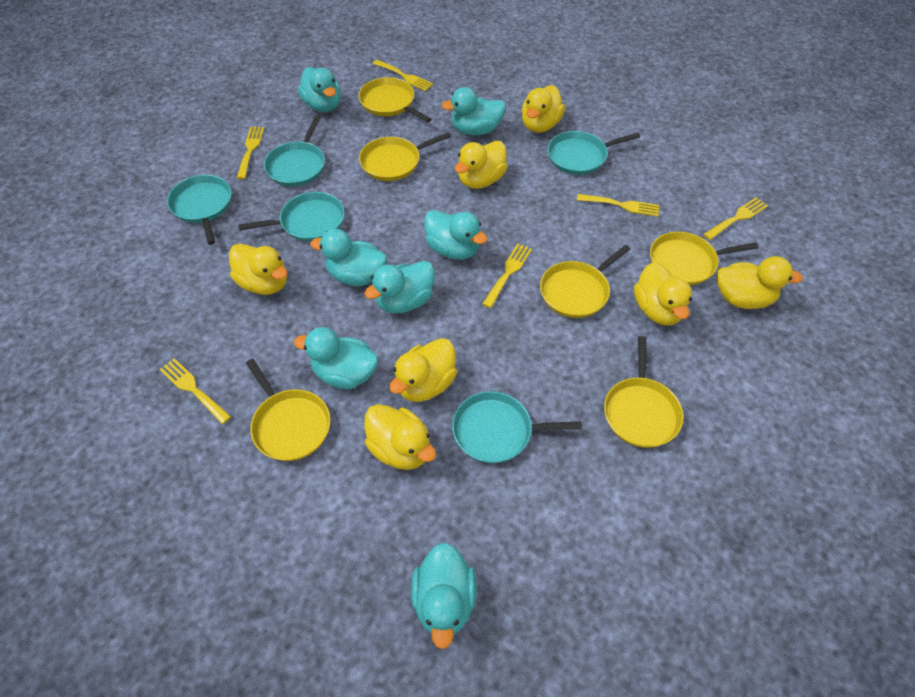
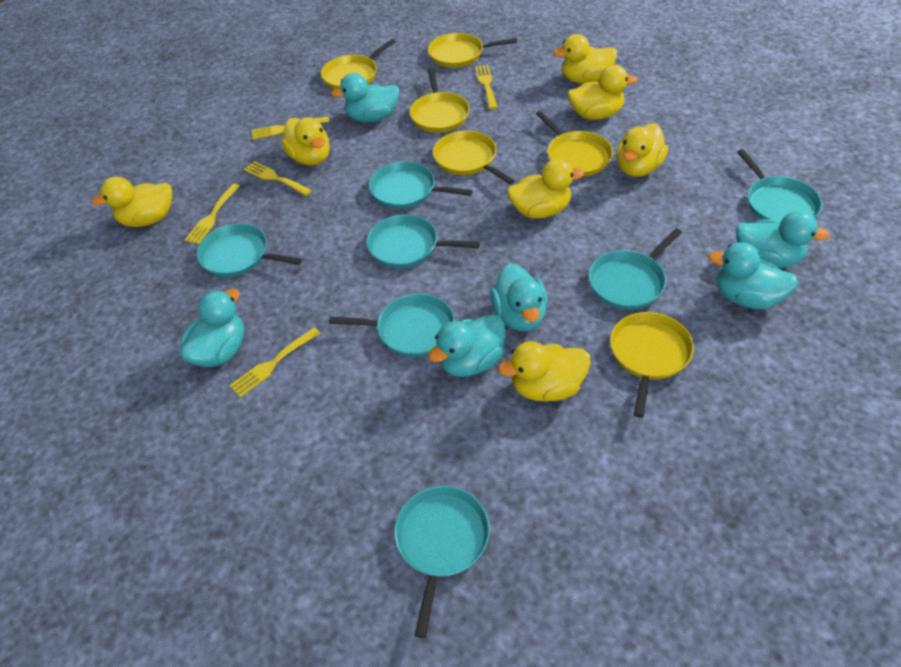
turquoise duck: 7 -> 6
turquoise pan: 5 -> 7
yellow fork: 6 -> 5

